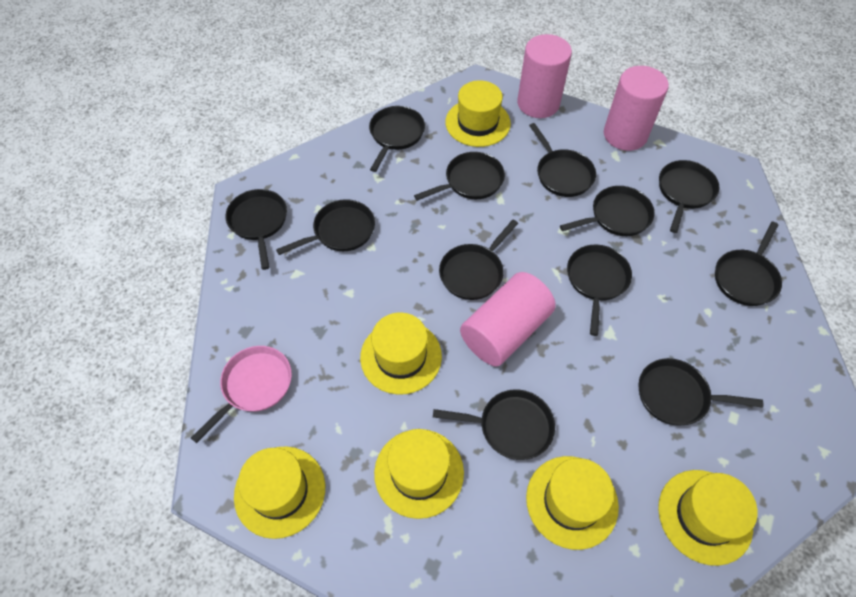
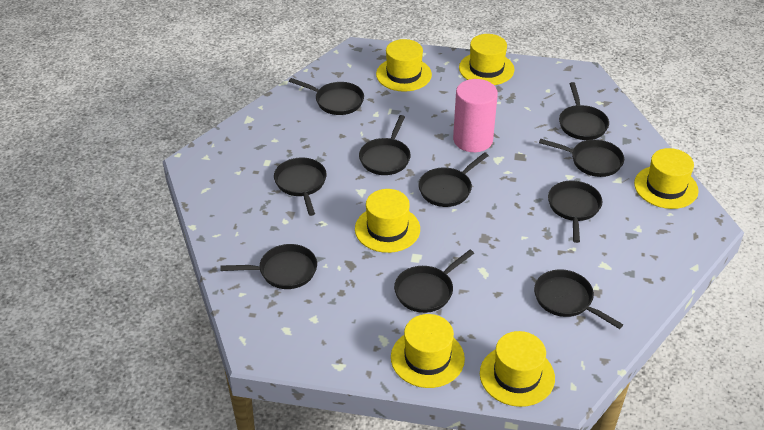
black pan: 12 -> 10
pink cylinder: 3 -> 1
pink pan: 1 -> 0

